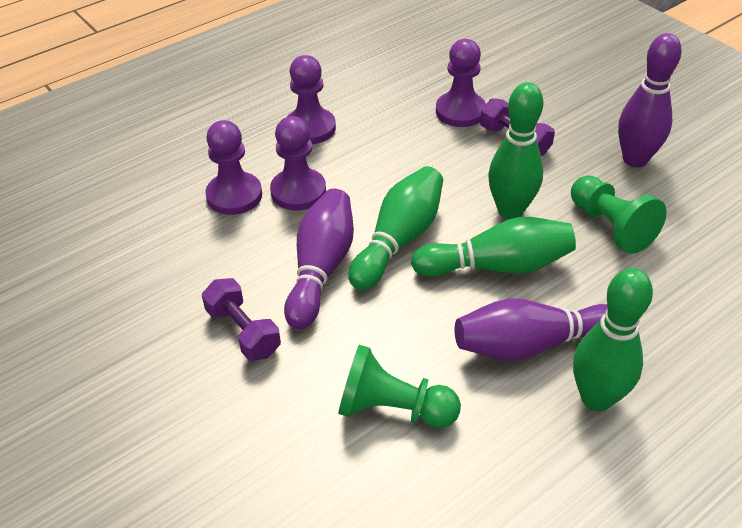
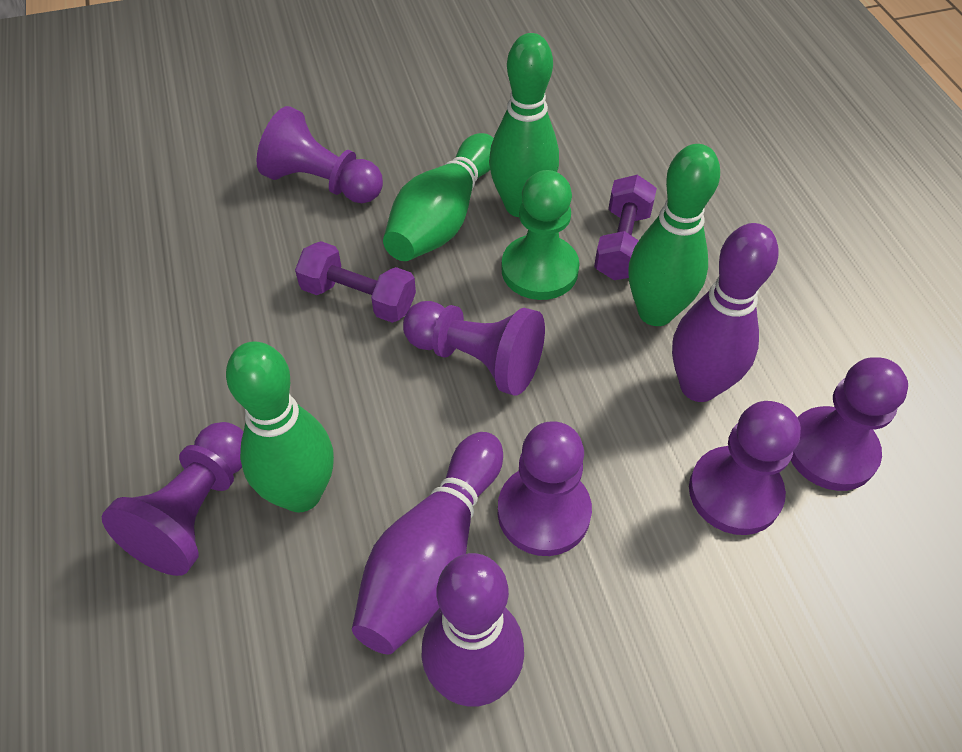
green pawn: 2 -> 1
purple pawn: 4 -> 6

